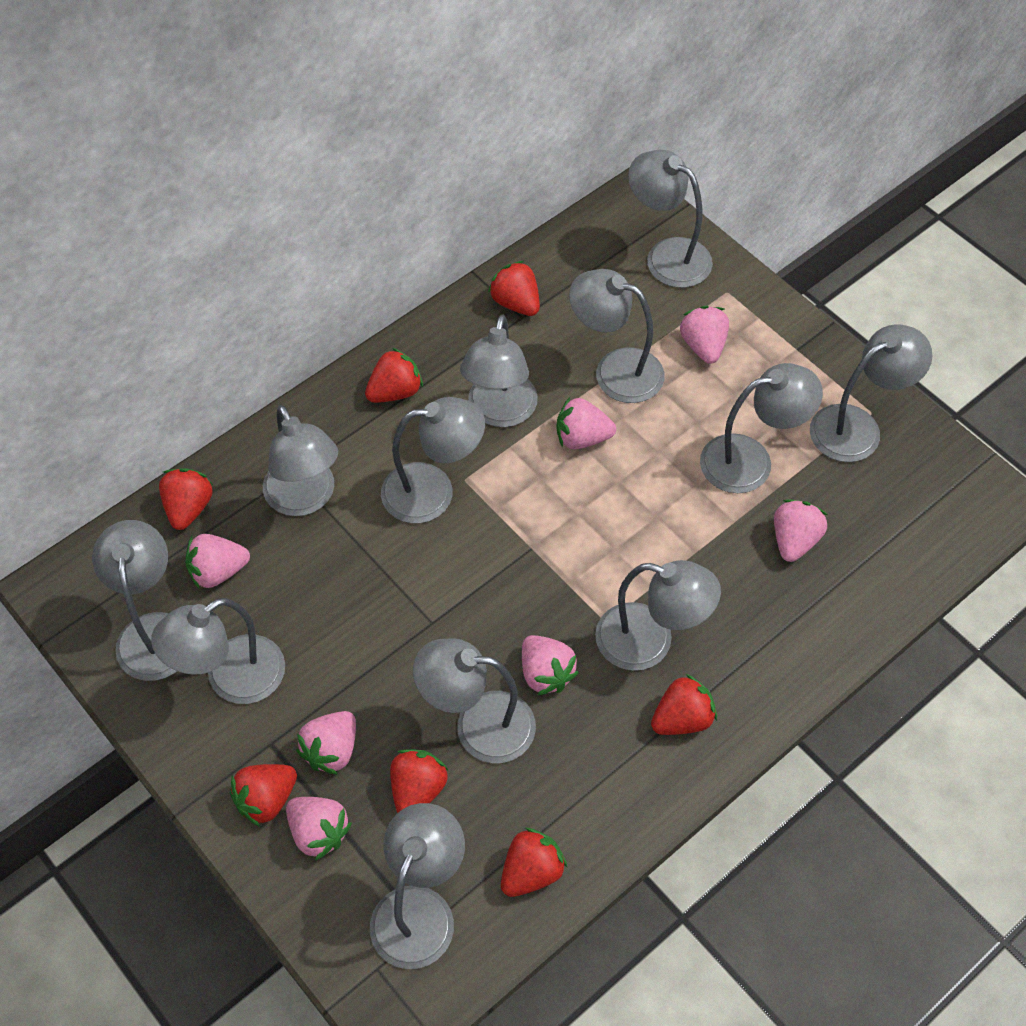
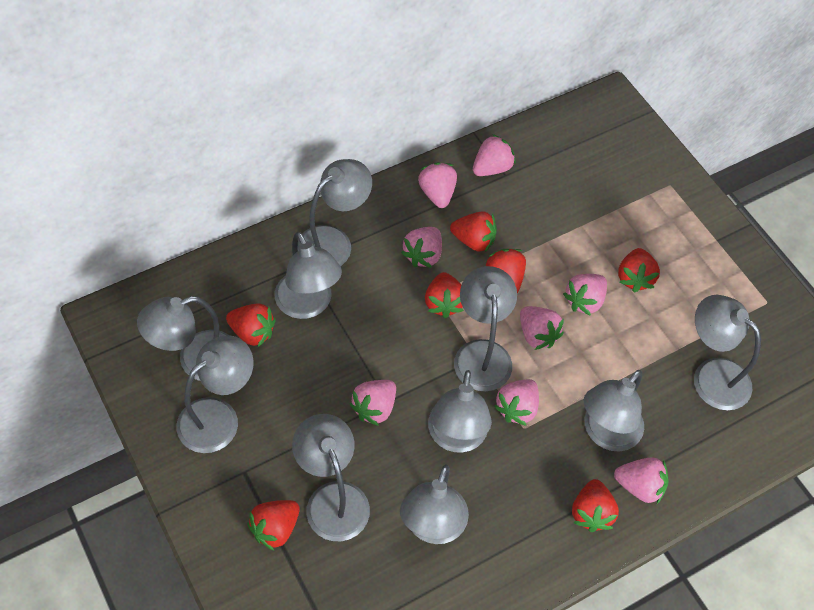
grey lamp: 12 -> 10
pink strawberry: 7 -> 8

